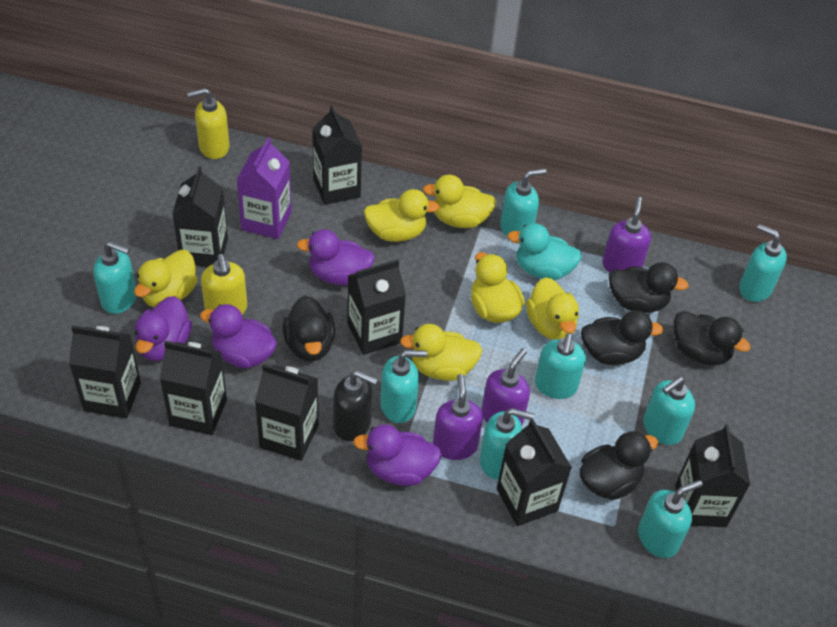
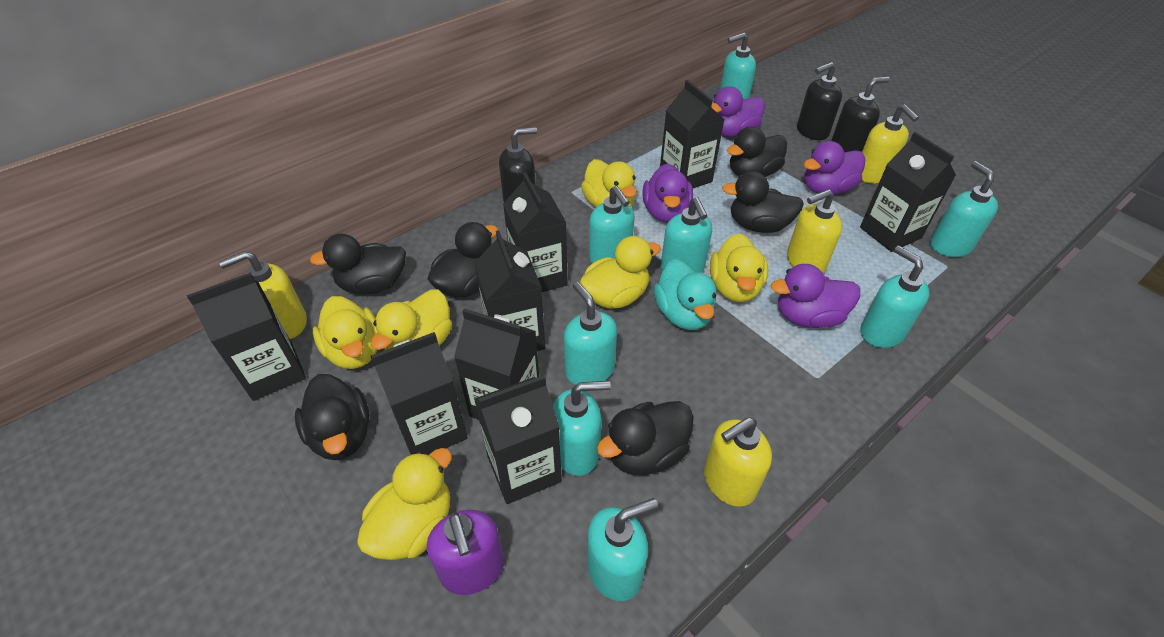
black duck: 5 -> 6
black soap dispenser: 1 -> 3
purple carton: 1 -> 0
purple soap dispenser: 3 -> 1
yellow soap dispenser: 2 -> 4

